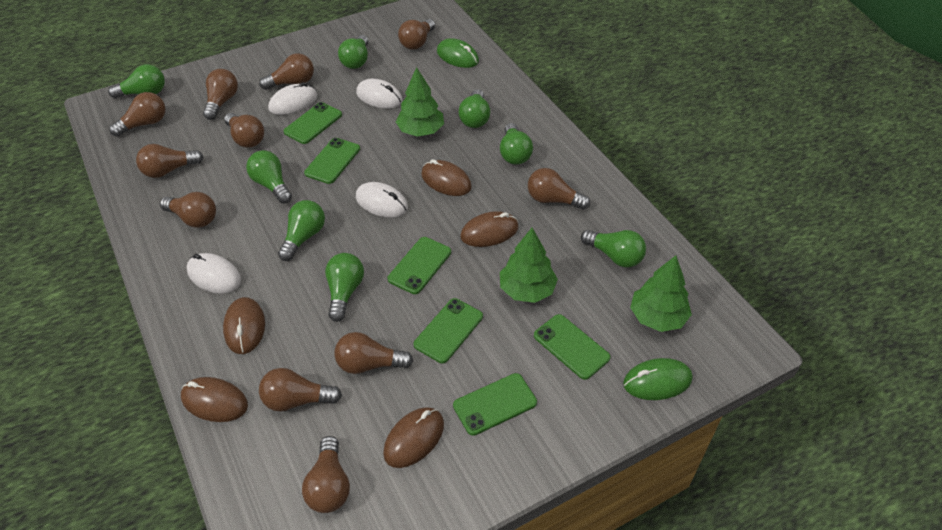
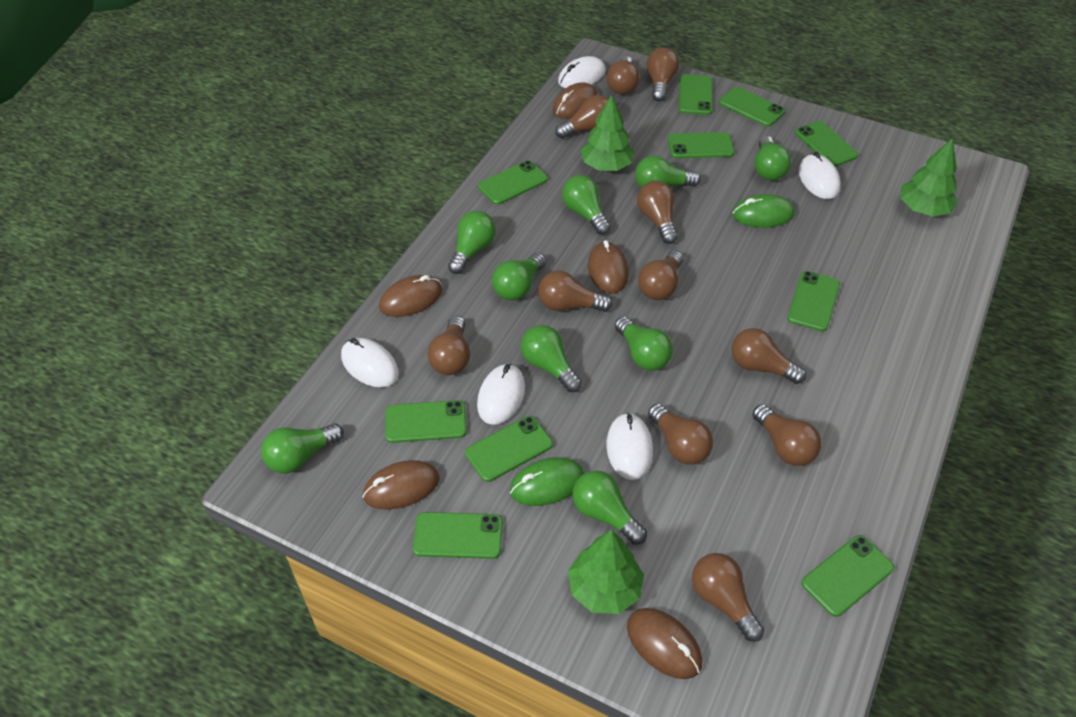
green light bulb: 8 -> 9
green phone: 6 -> 10
white mouse: 4 -> 5

